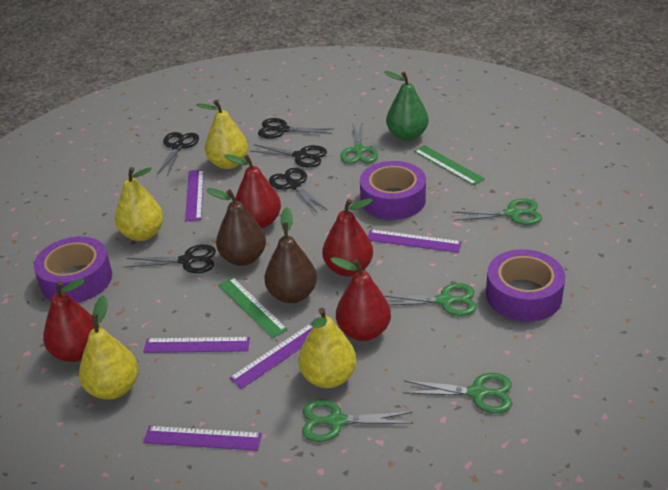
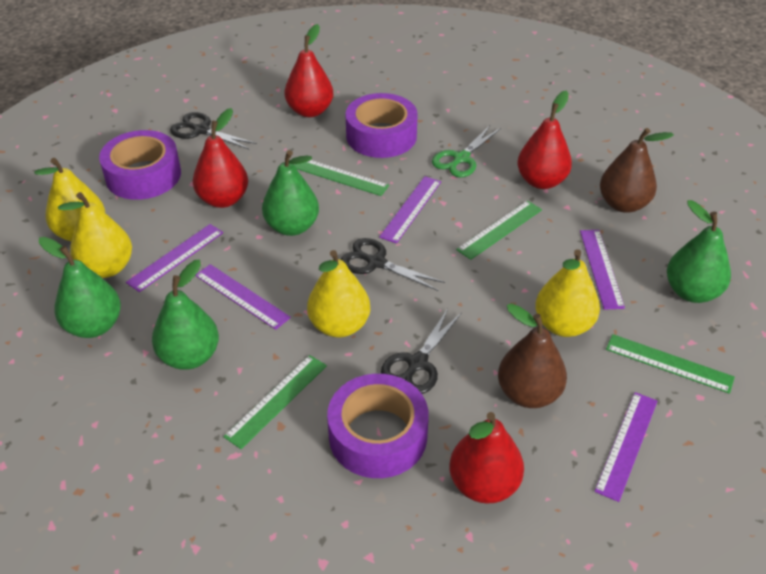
black scissors: 5 -> 3
green pear: 1 -> 4
green ruler: 2 -> 4
green scissors: 5 -> 1

